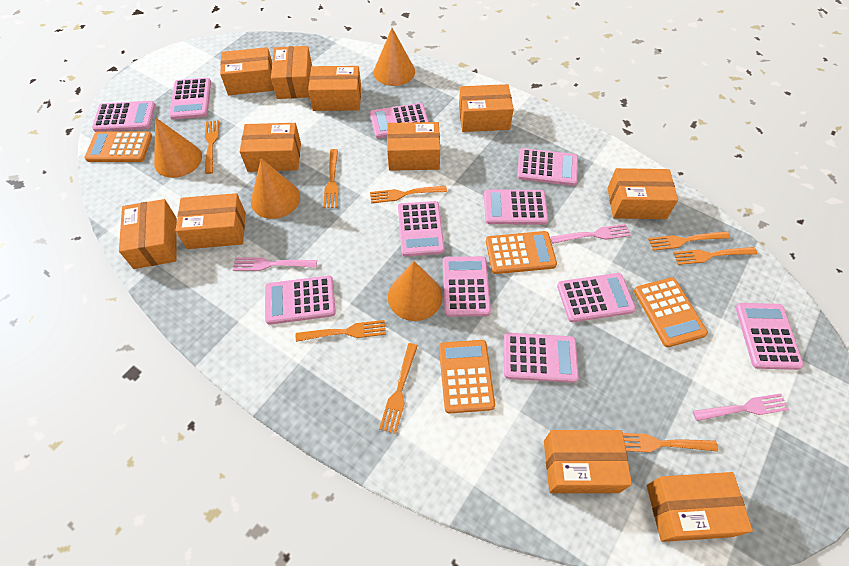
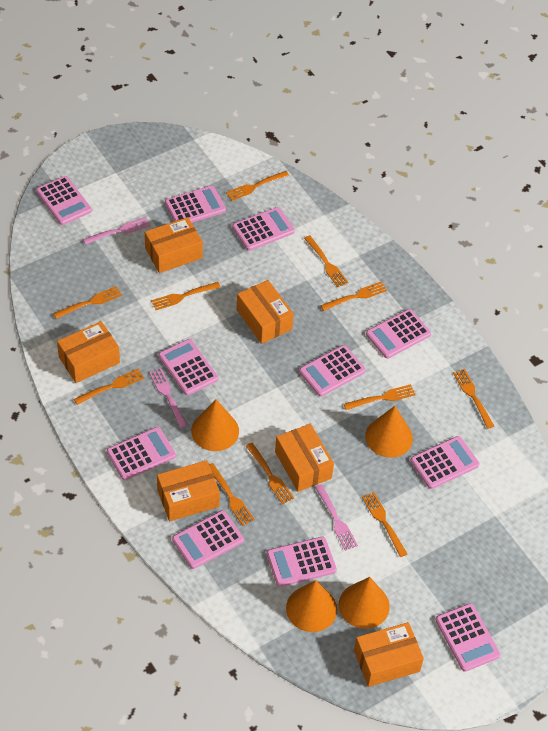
orange box: 11 -> 6
orange calculator: 4 -> 0
orange fork: 8 -> 11

